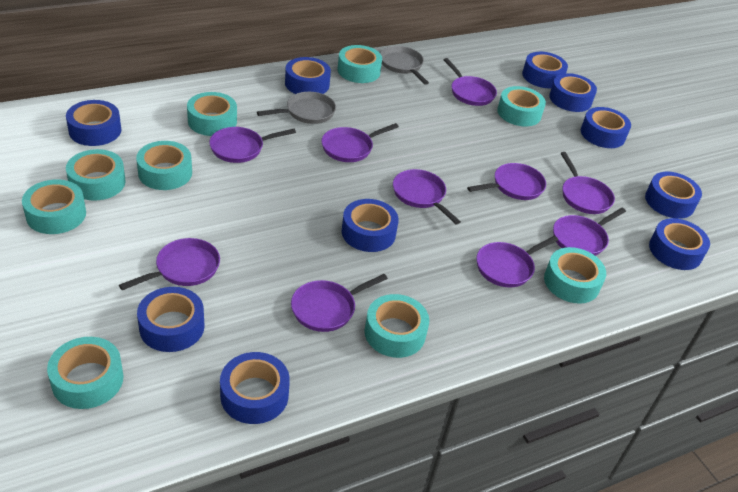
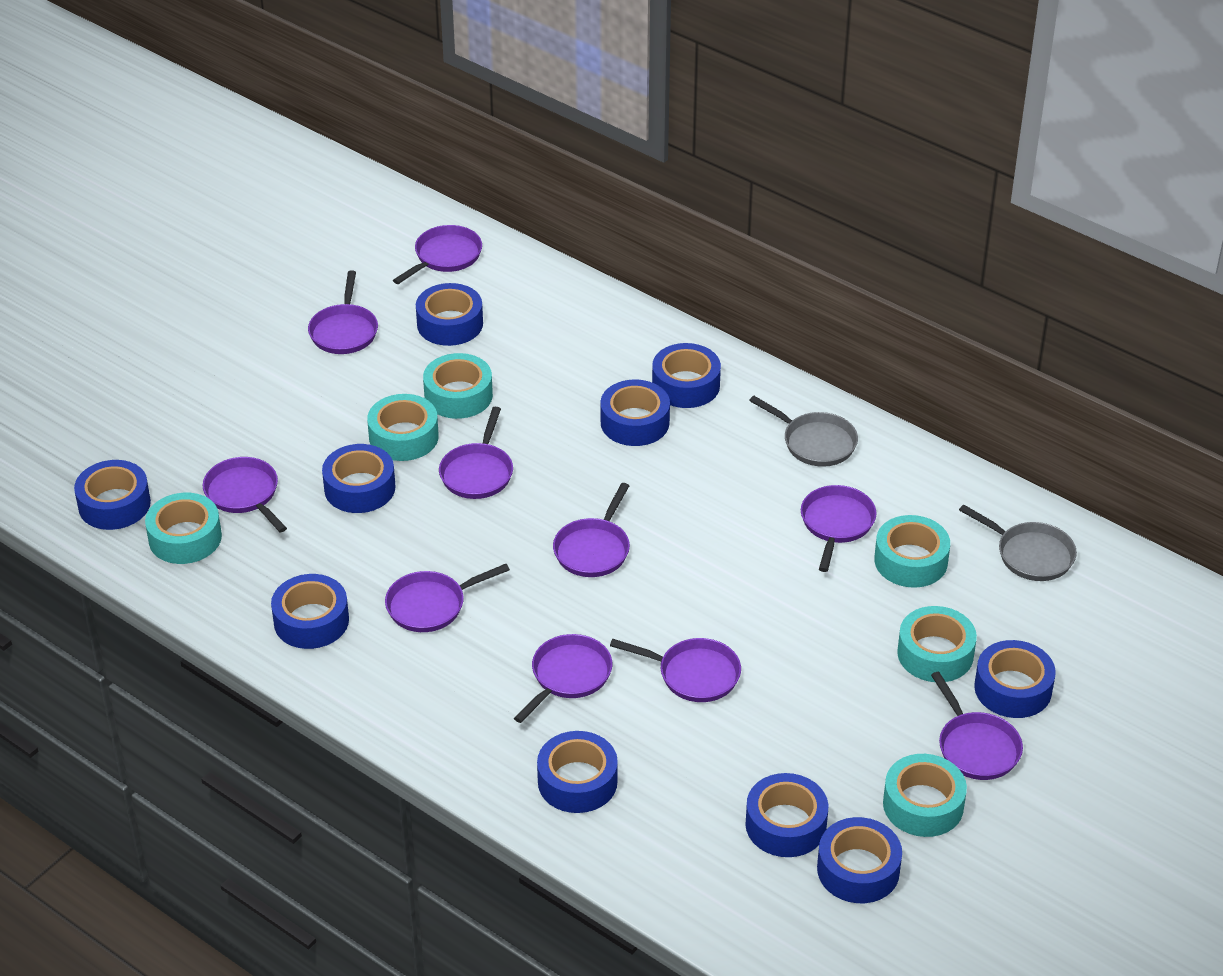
turquoise tape: 9 -> 6

